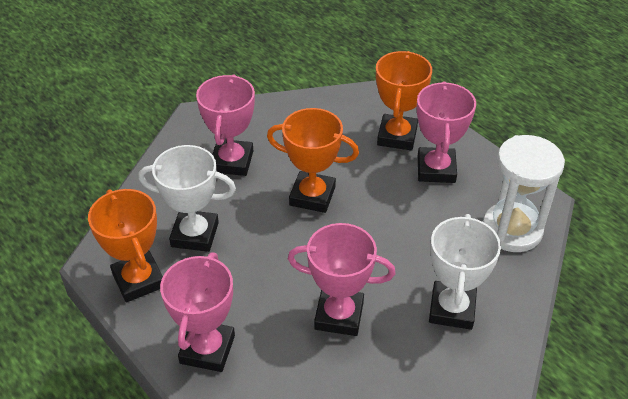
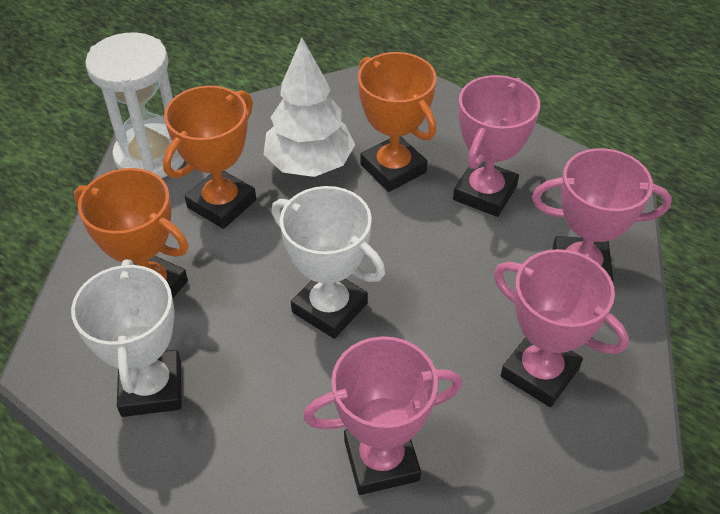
white tree: 0 -> 1

